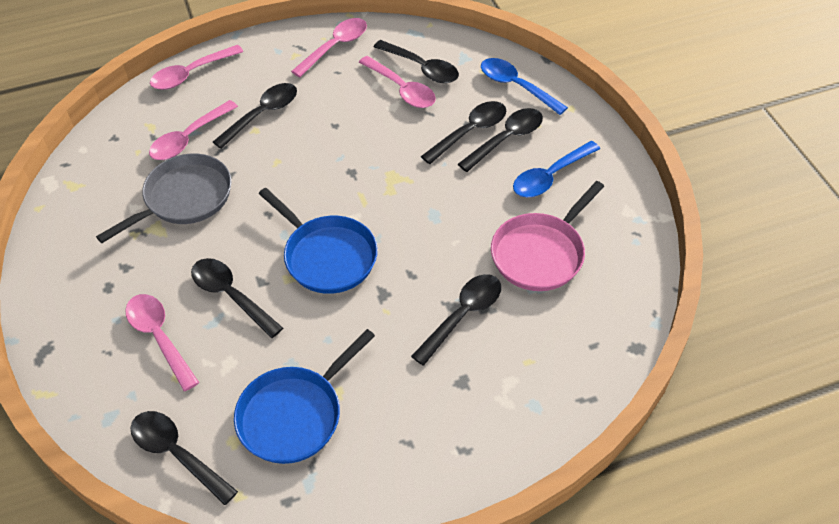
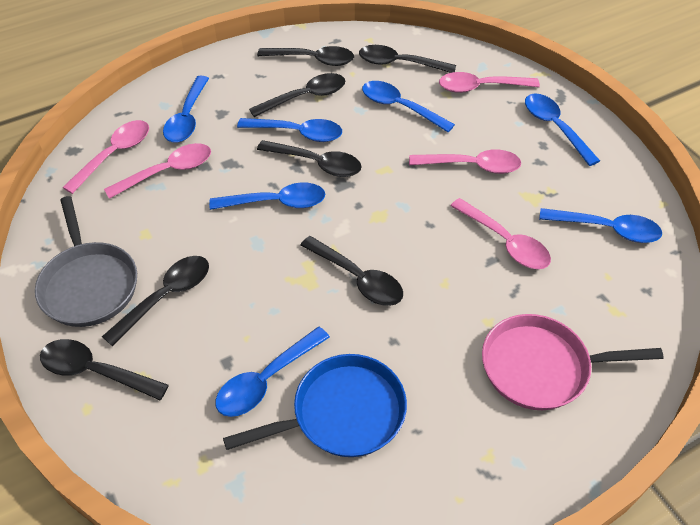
blue pan: 2 -> 1
blue spoon: 2 -> 7

